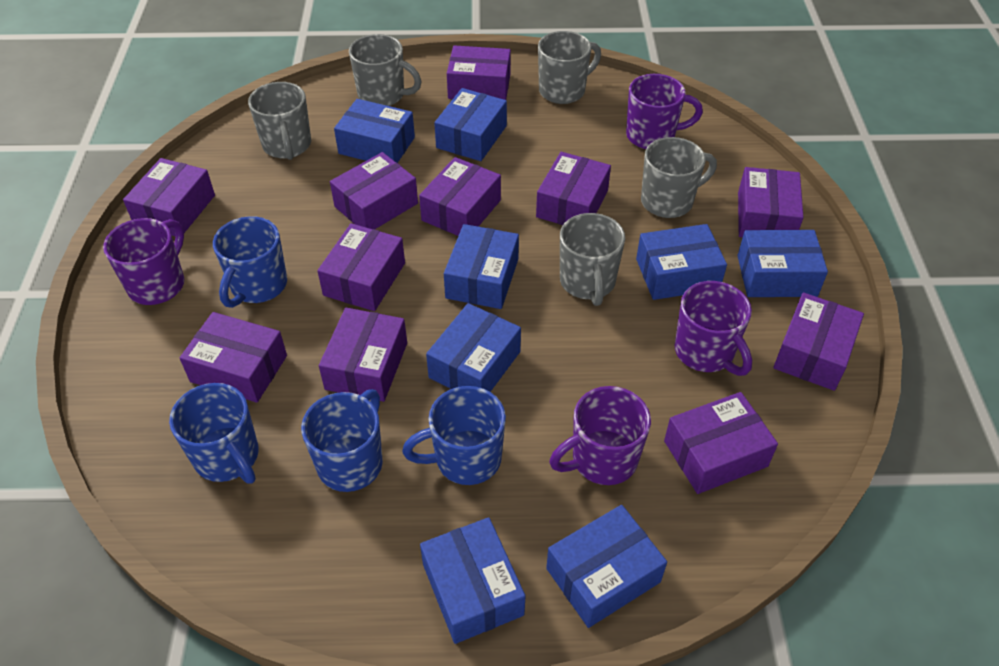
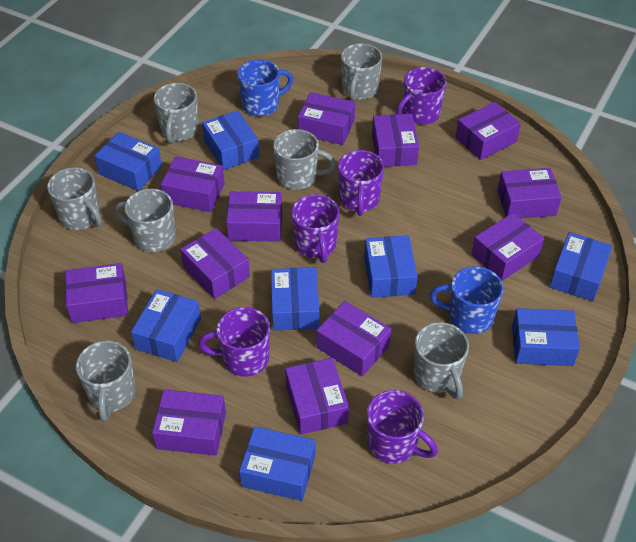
blue mug: 4 -> 2
grey mug: 5 -> 7
purple box: 11 -> 12
purple mug: 4 -> 5

